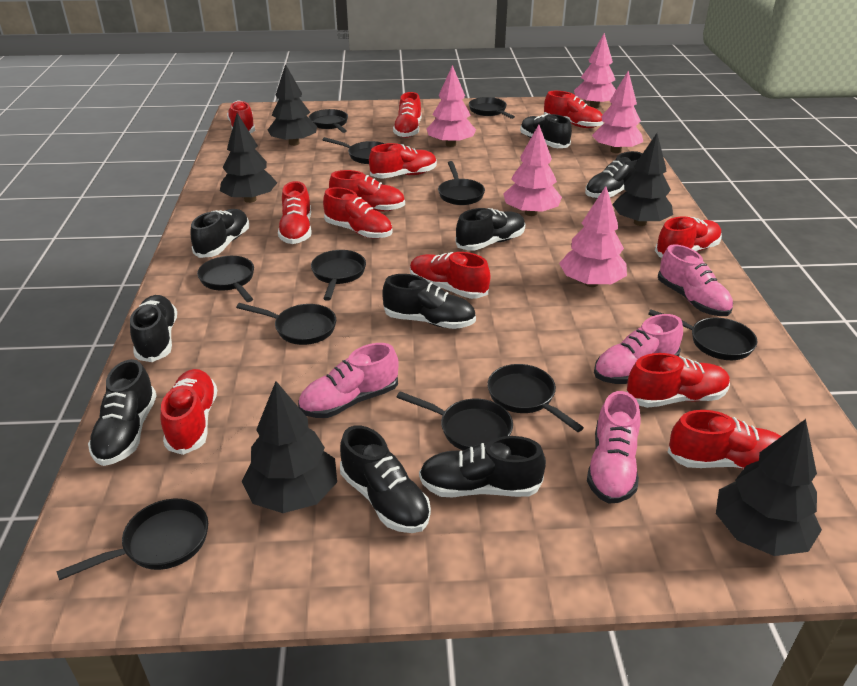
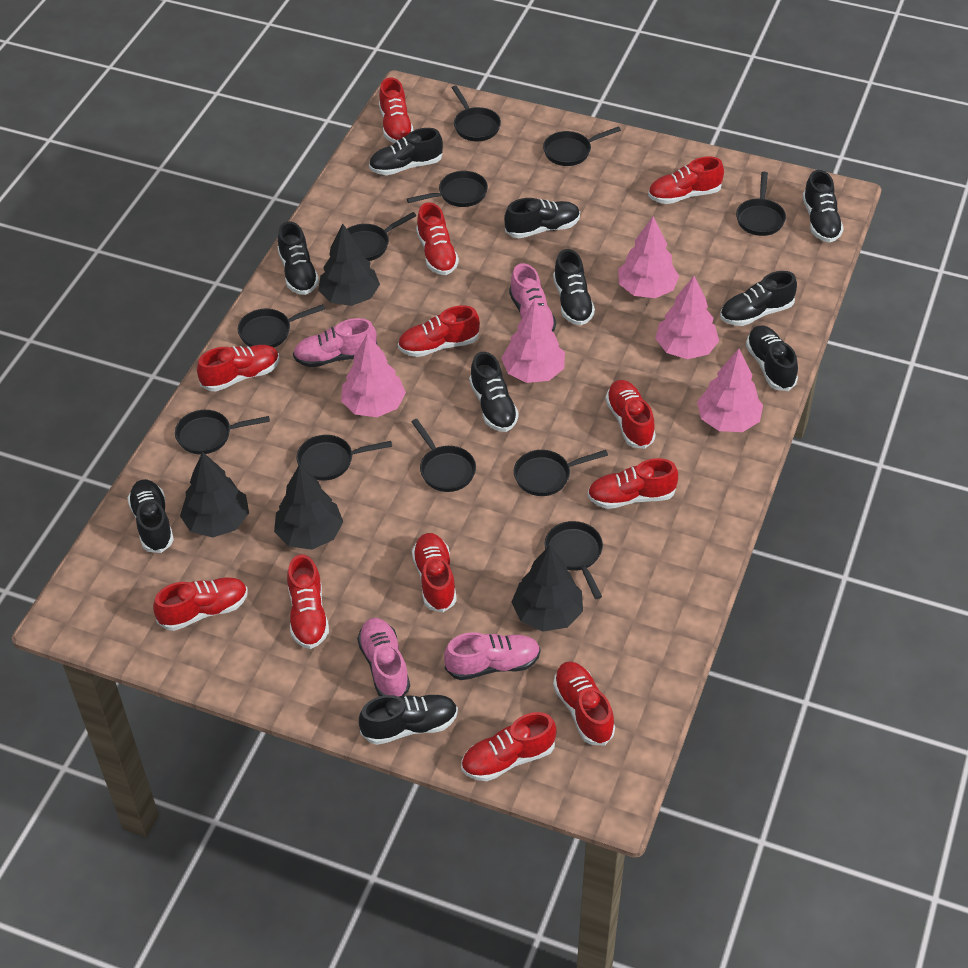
black shoe: 9 -> 10
black tree: 5 -> 4

